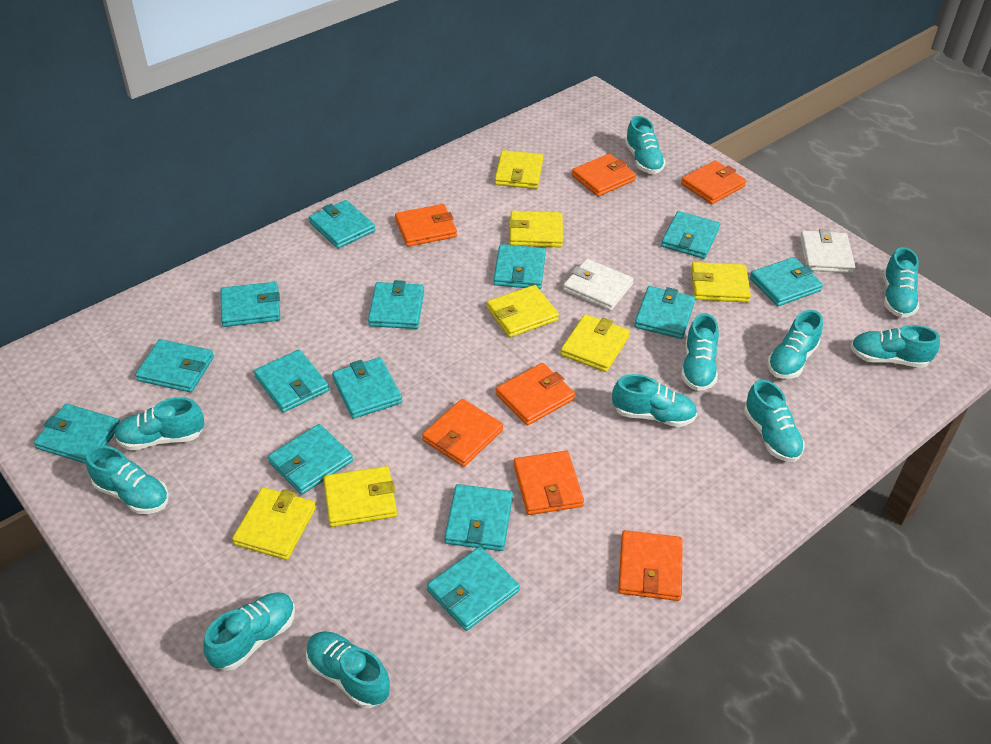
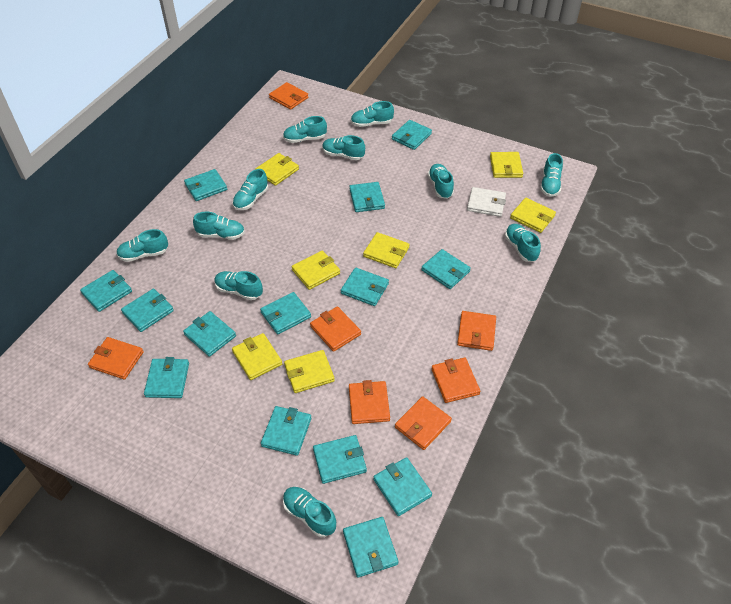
white wallet: 2 -> 1

